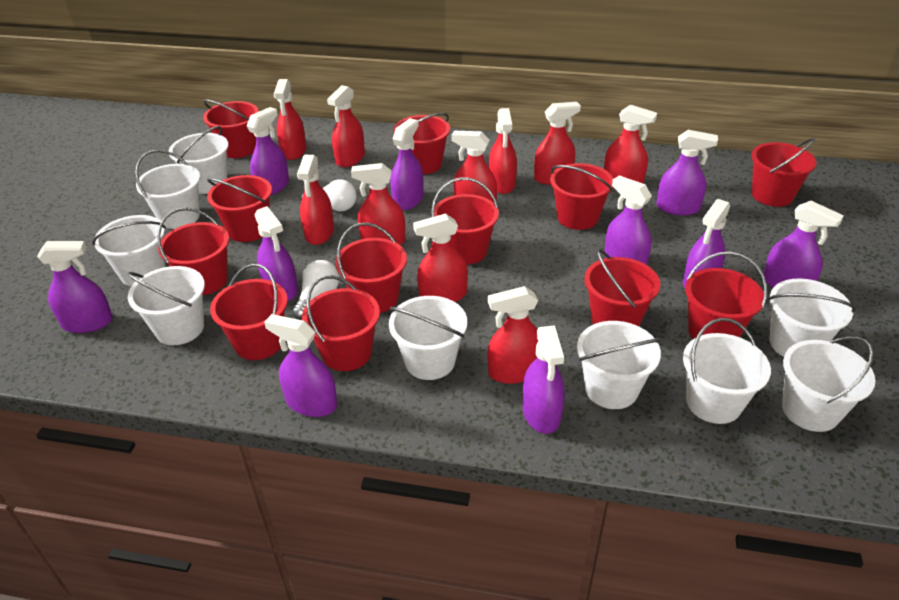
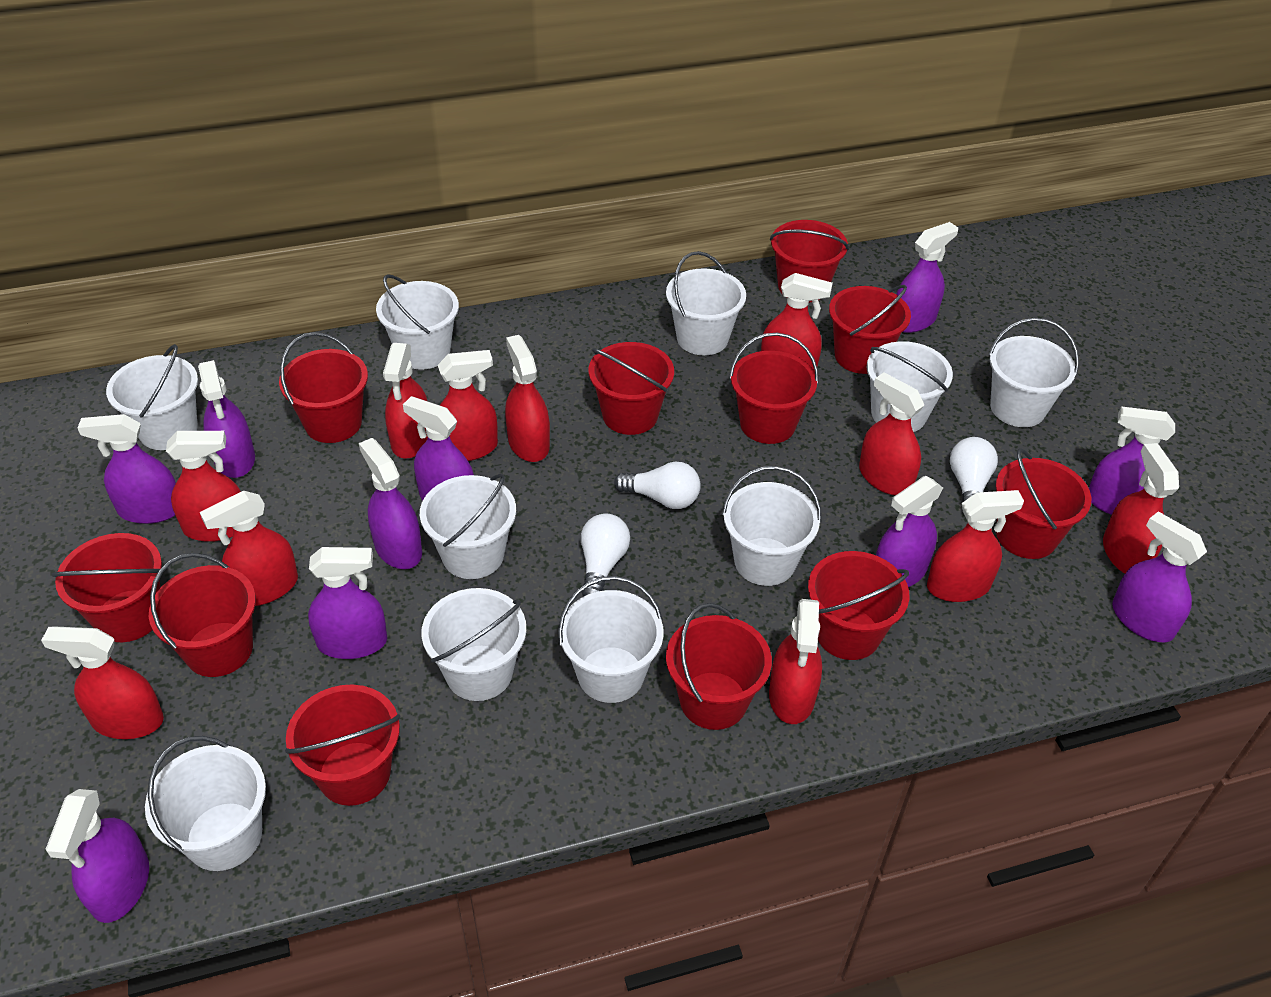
red bucket: 12 -> 11
red spray bottle: 10 -> 11
white bucket: 9 -> 10
white light bulb: 2 -> 3

